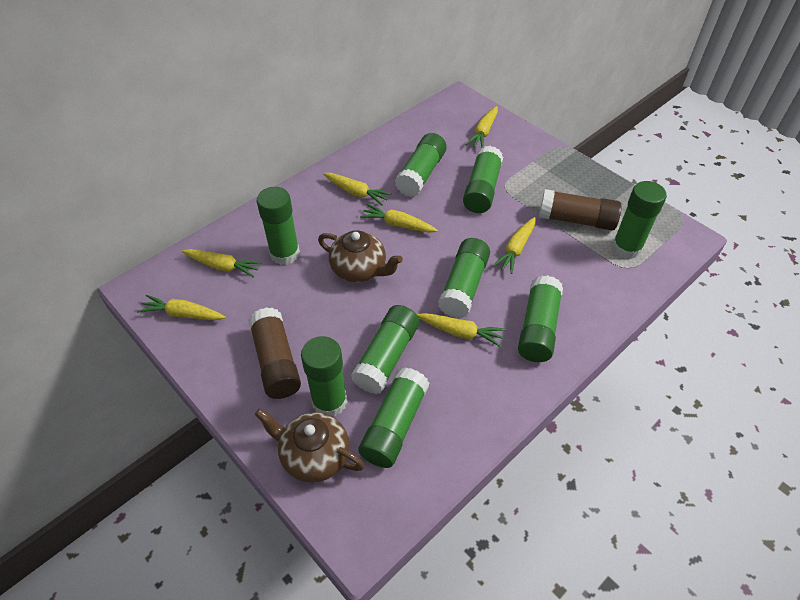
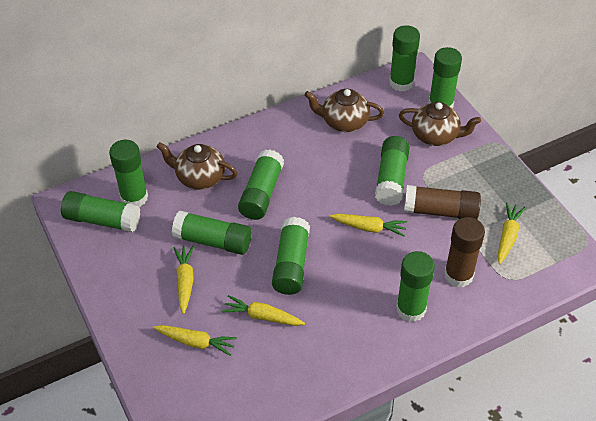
brown teapot: 2 -> 3
yellow carrot: 7 -> 5

